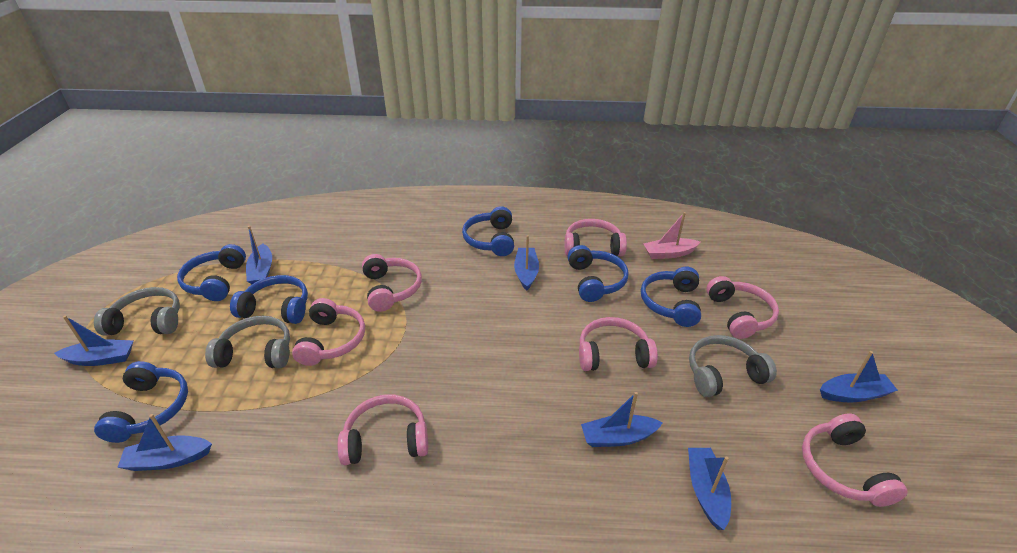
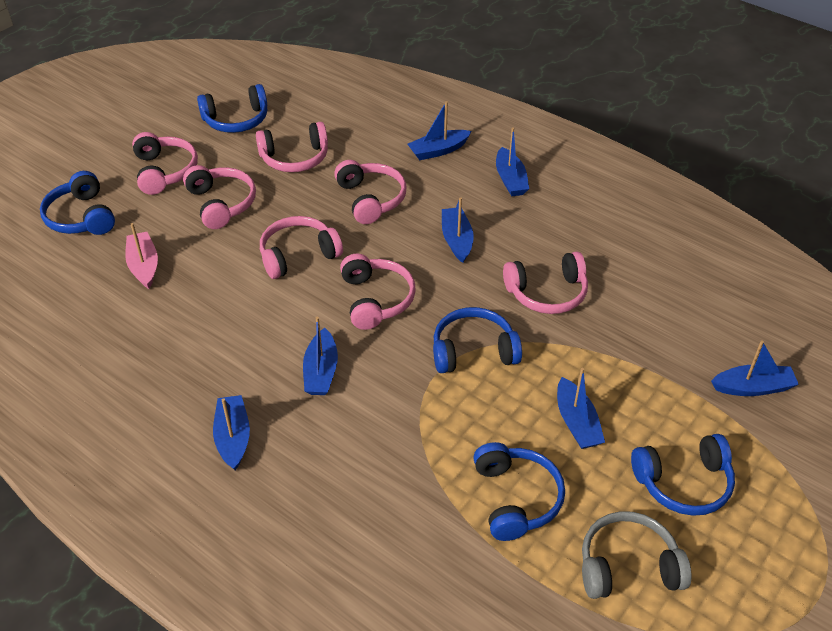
blue headphones: 6 -> 5
grey headphones: 3 -> 1

